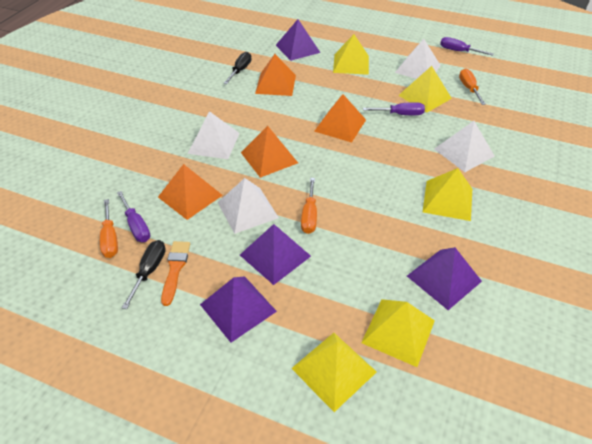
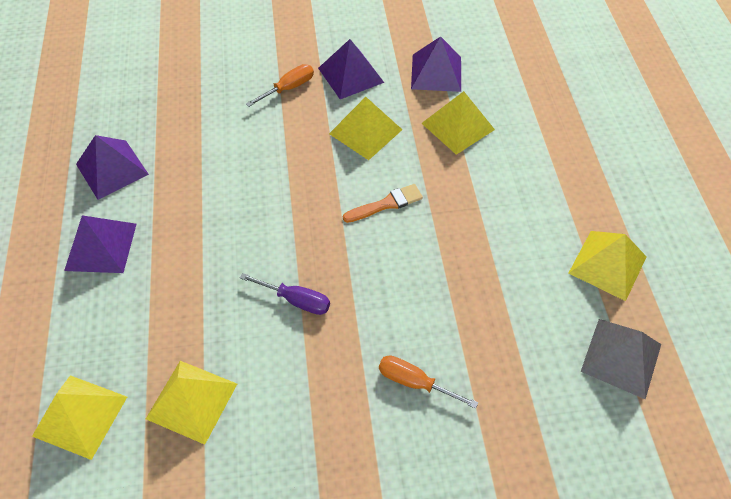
black screwdriver: 2 -> 0
grey pyramid: 0 -> 1
orange pyramid: 4 -> 0
orange screwdriver: 3 -> 2
purple screwdriver: 3 -> 1
white pyramid: 4 -> 0

